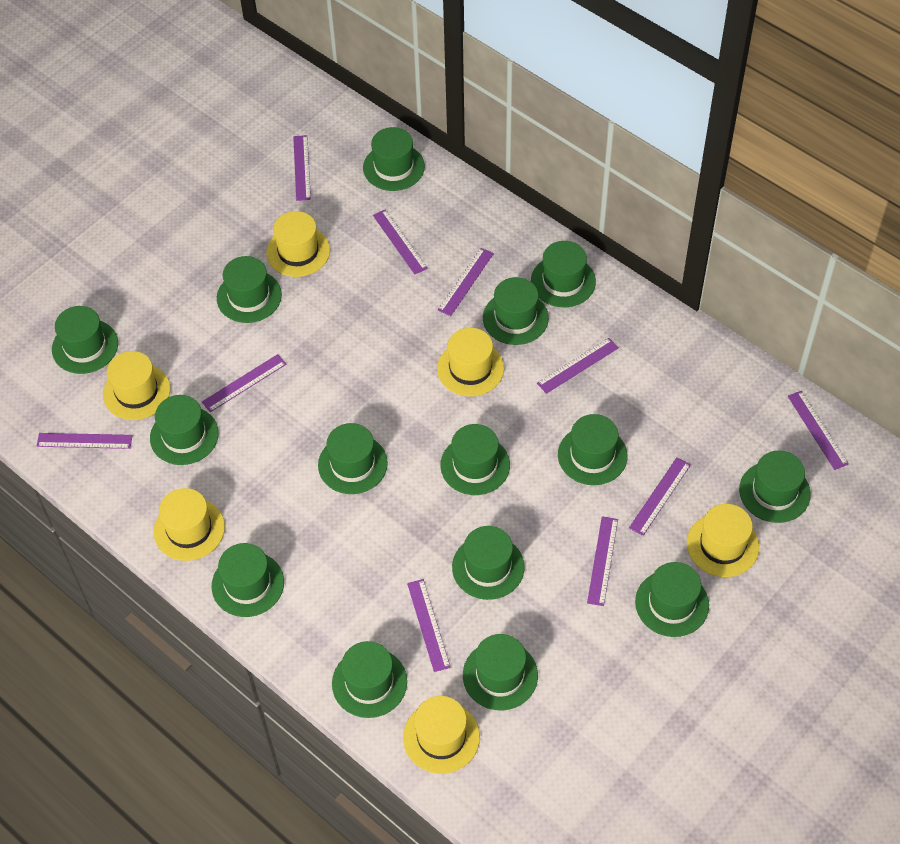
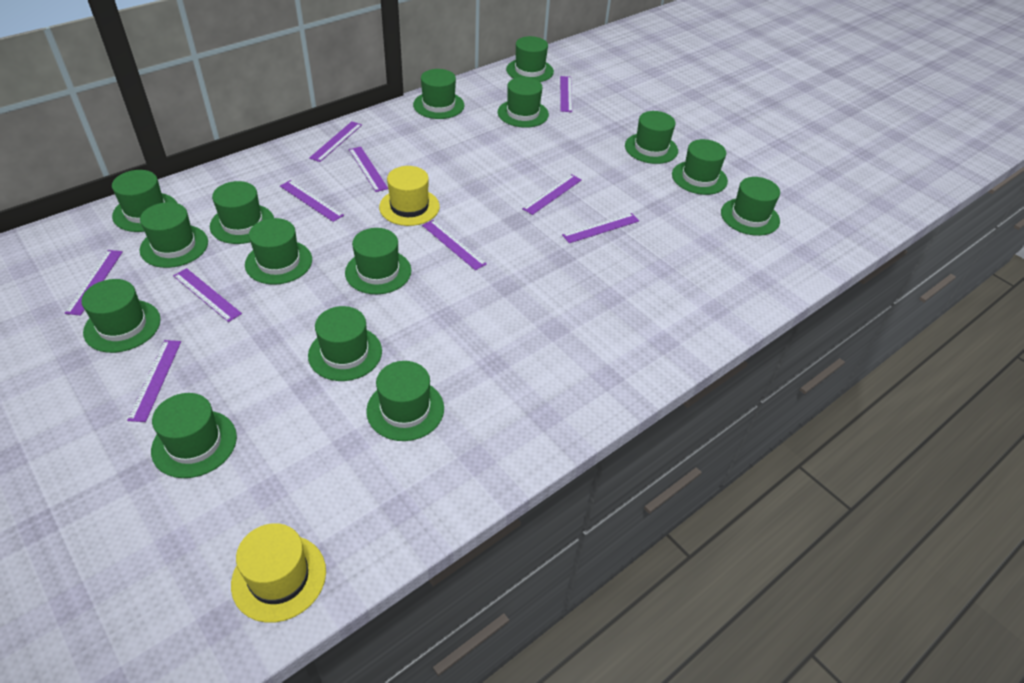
yellow hat: 6 -> 2

